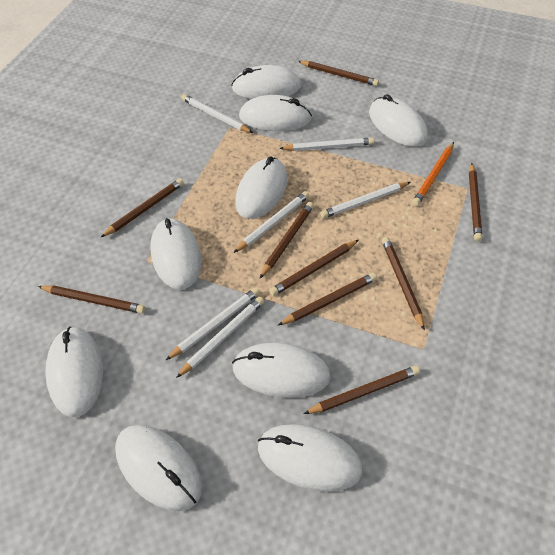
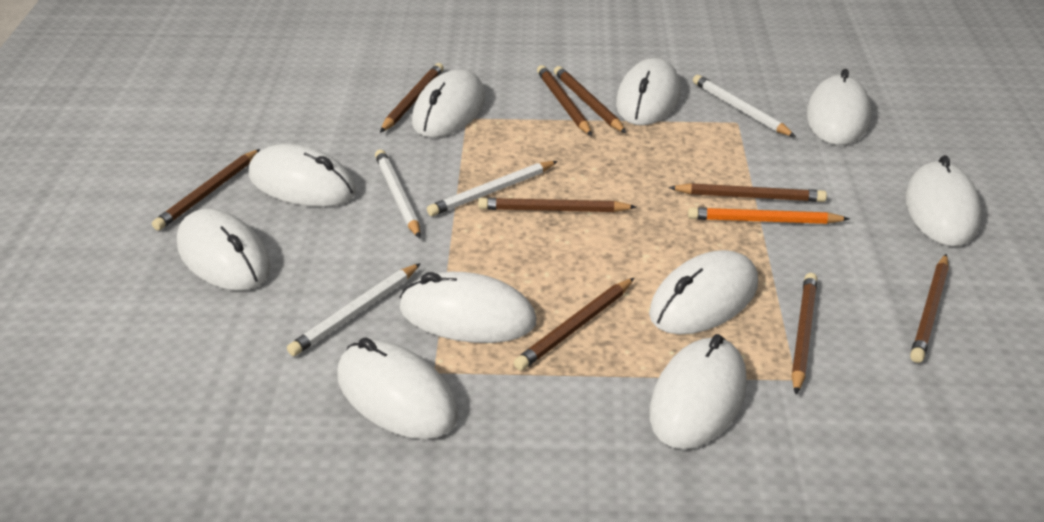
white mouse: 9 -> 10
white pencil: 6 -> 4

